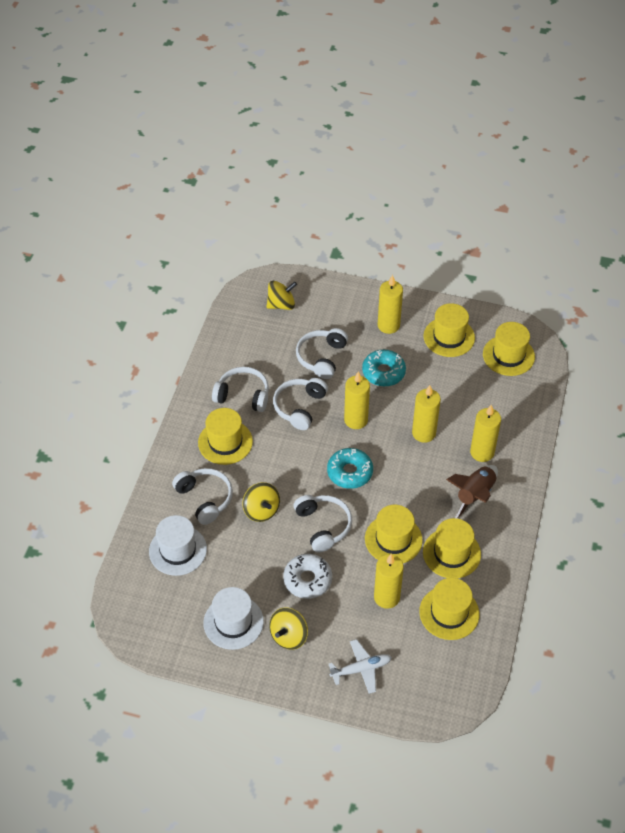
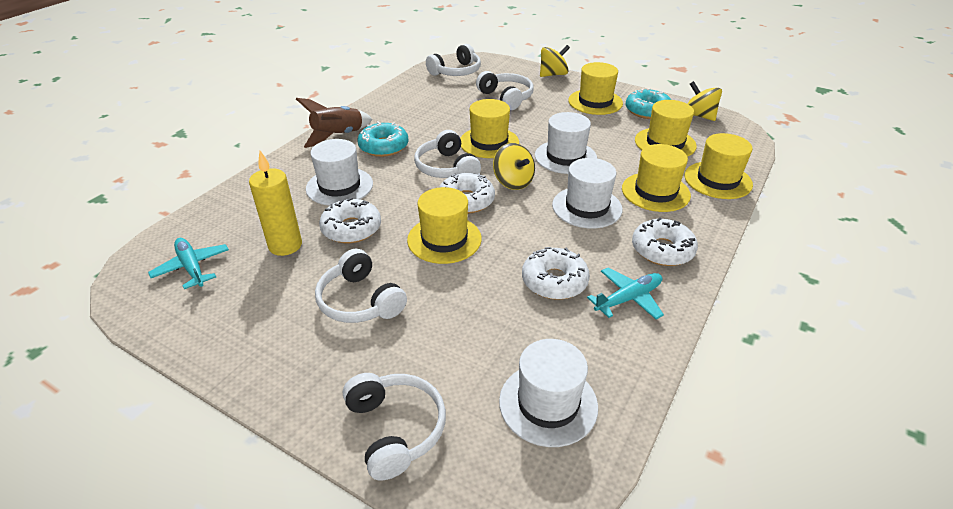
turquoise plane: 0 -> 2
white donut: 1 -> 4
white hat: 2 -> 4
white plane: 1 -> 0
yellow candle: 5 -> 1

